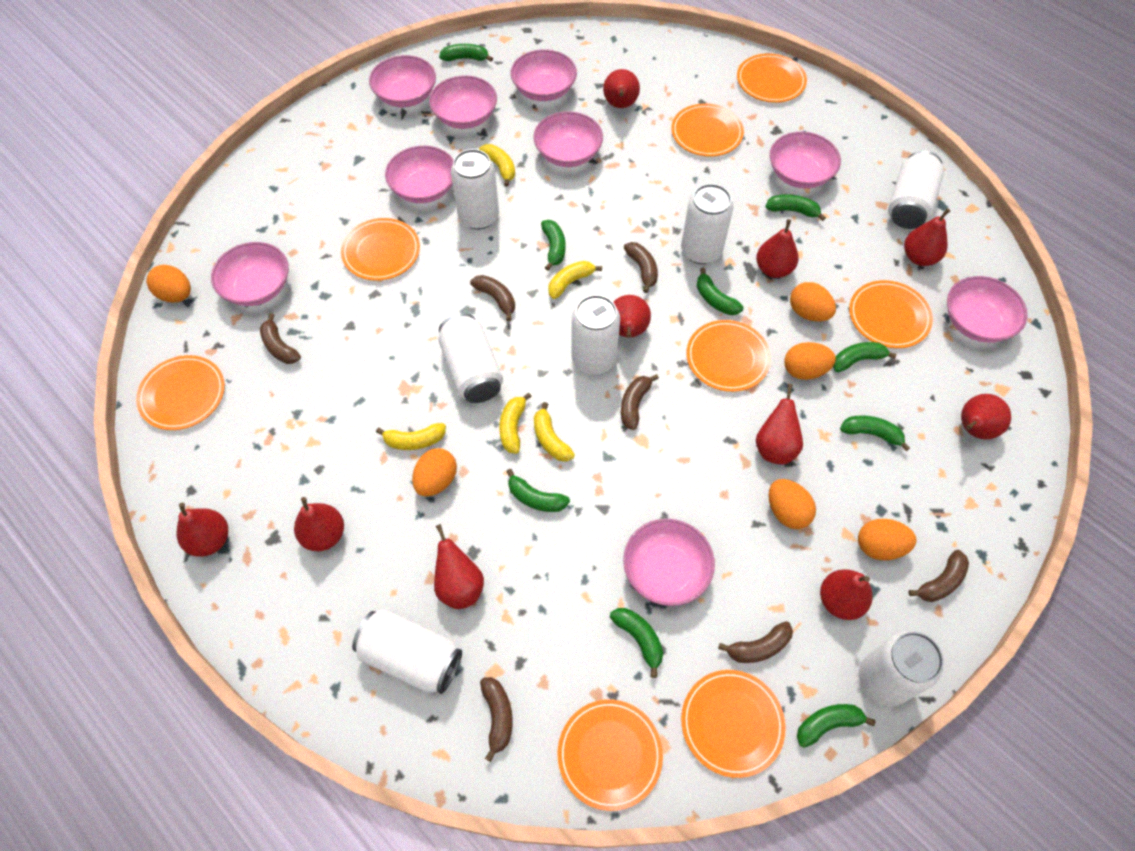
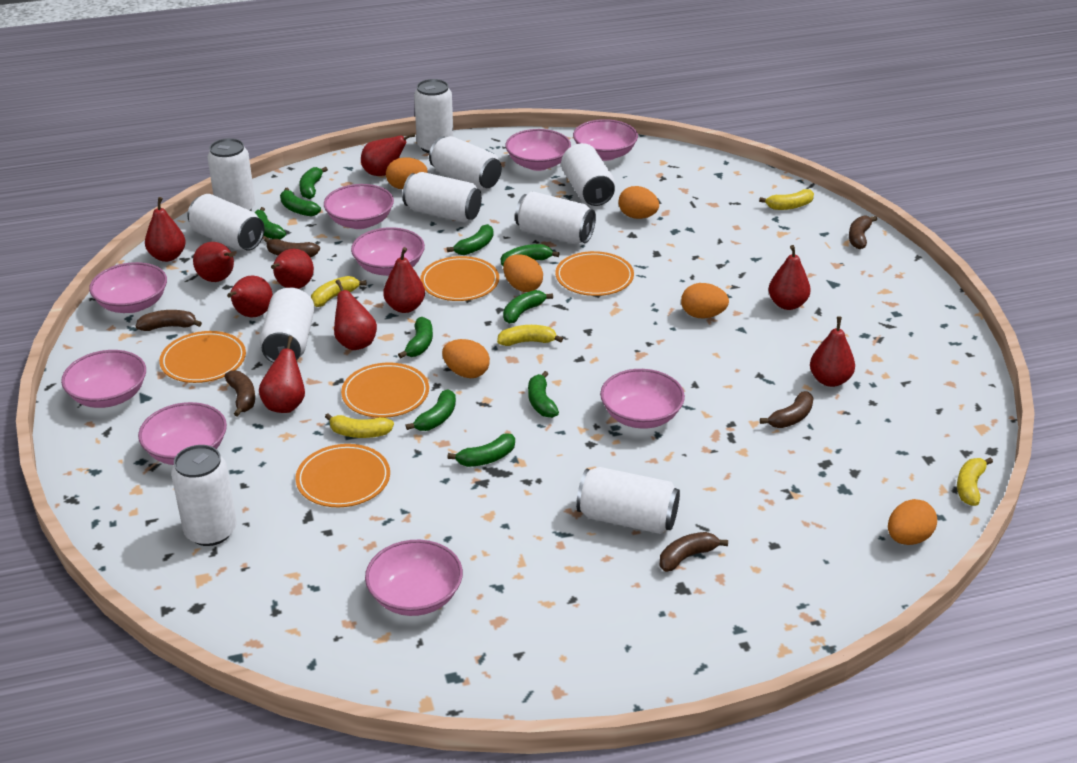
brown banana: 7 -> 6
green banana: 9 -> 10
orange plate: 8 -> 5
white can: 7 -> 10

